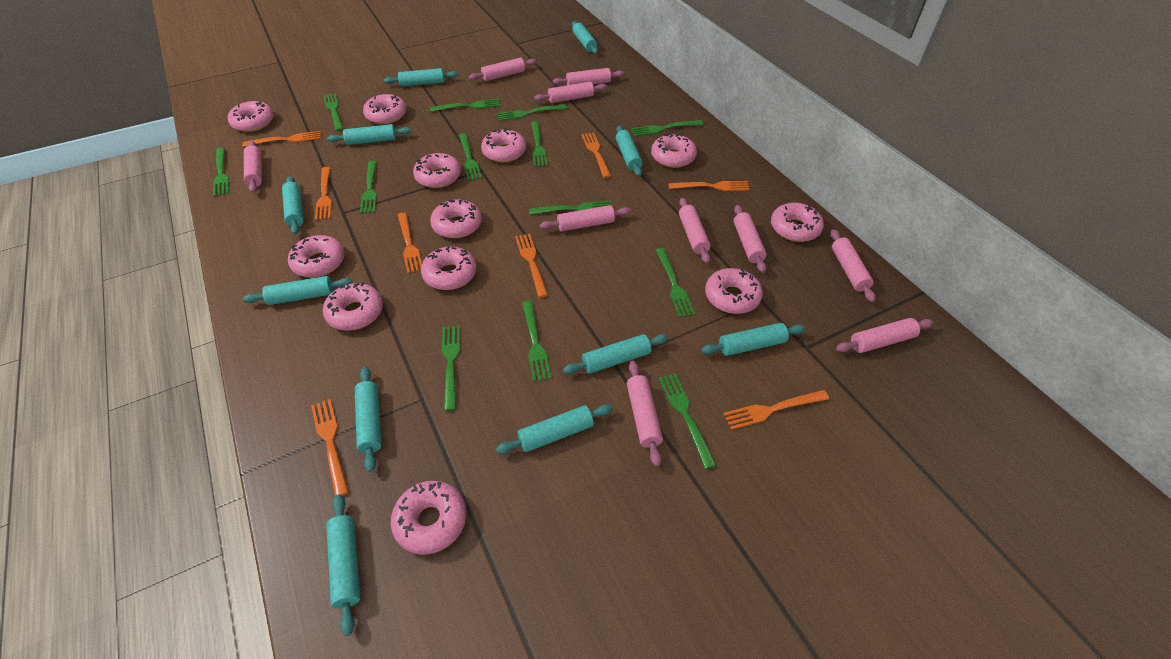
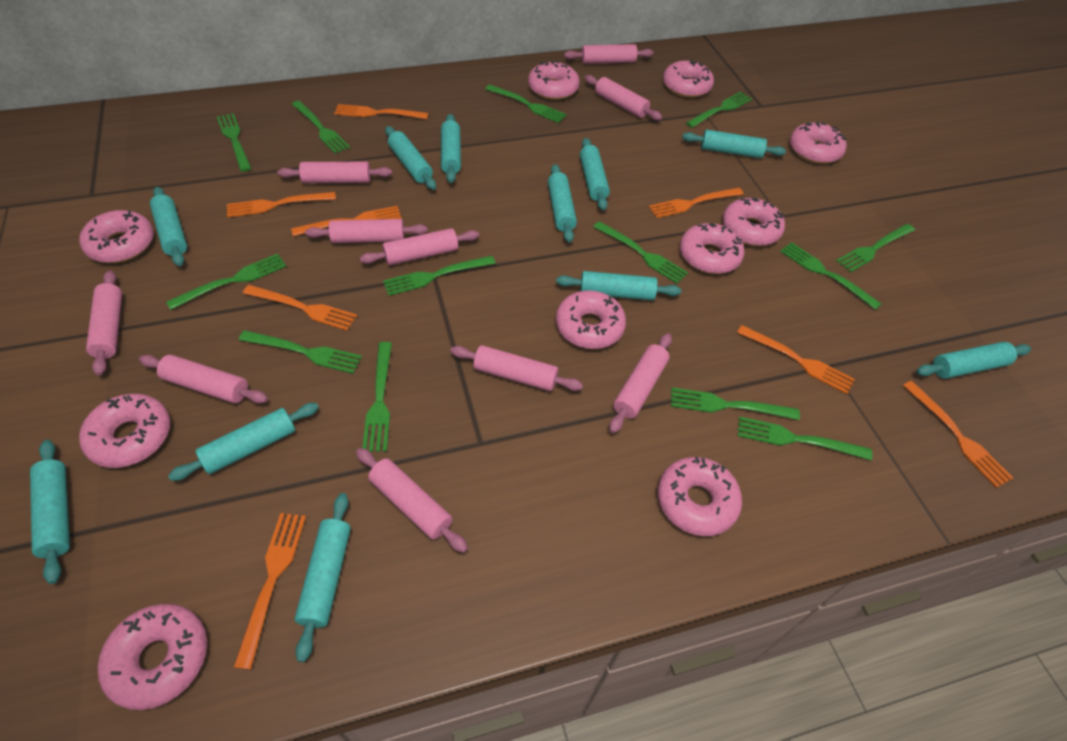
pink donut: 12 -> 10

